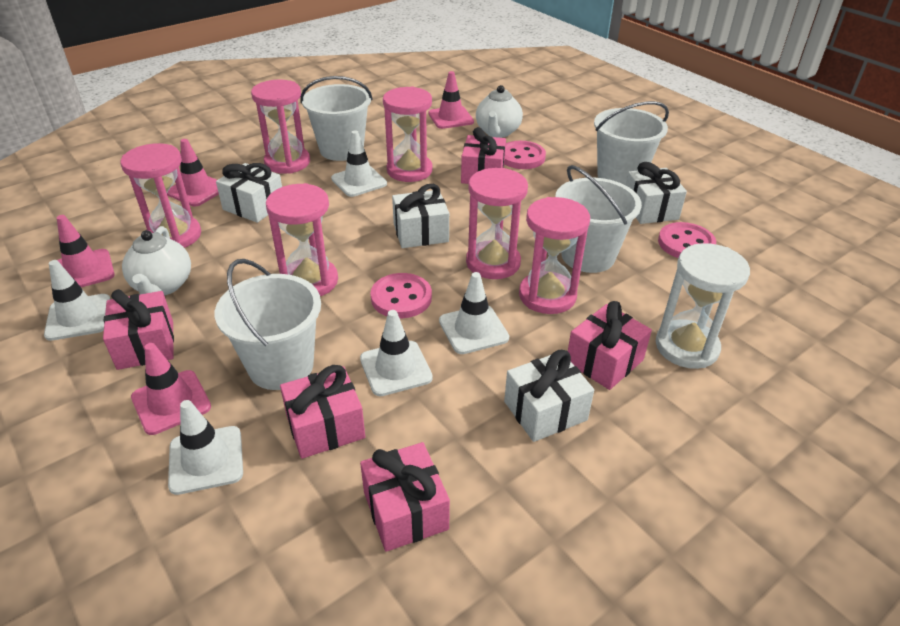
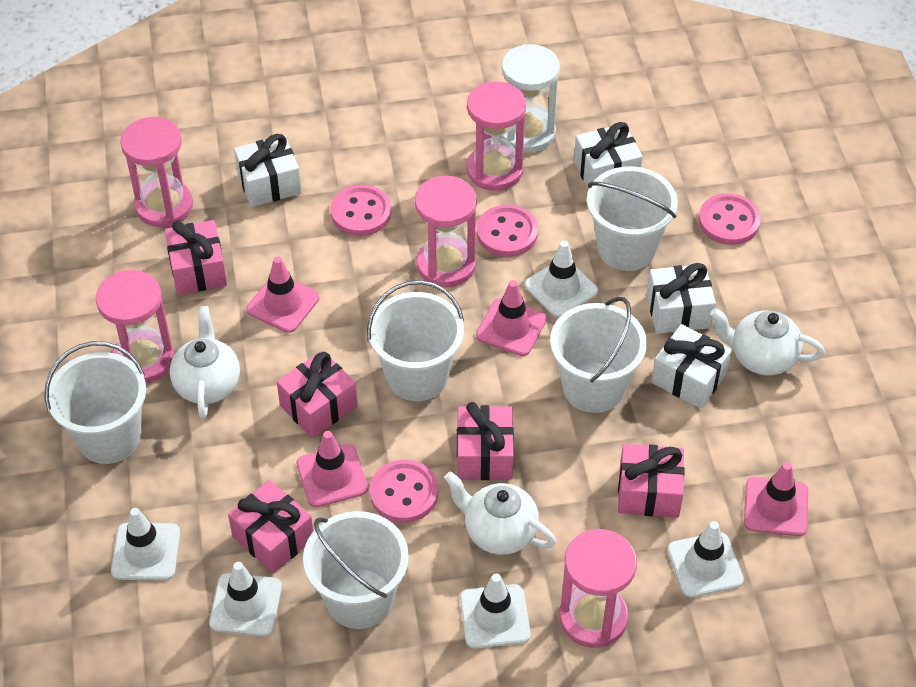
pink button: 3 -> 4
pink hourglass: 6 -> 5
white bucket: 4 -> 5
white teapot: 2 -> 3

